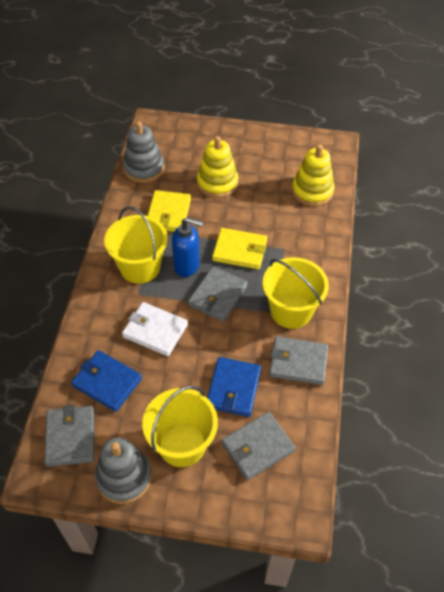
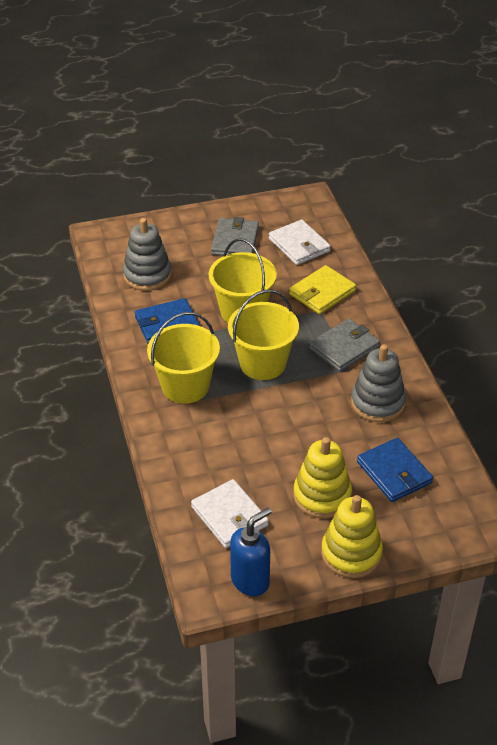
grey wallet: 4 -> 2
white wallet: 1 -> 2
yellow wallet: 2 -> 1

